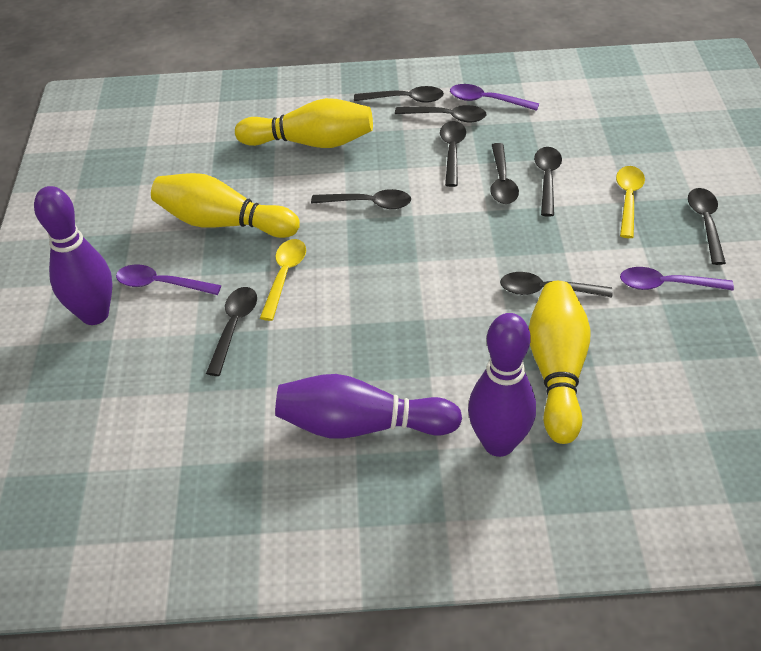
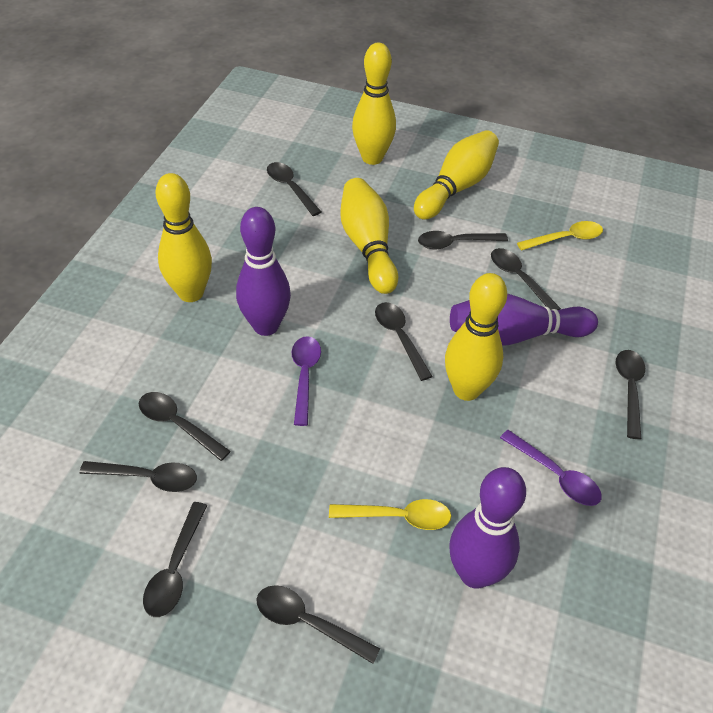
purple spoon: 3 -> 2
yellow bowling pin: 3 -> 5

